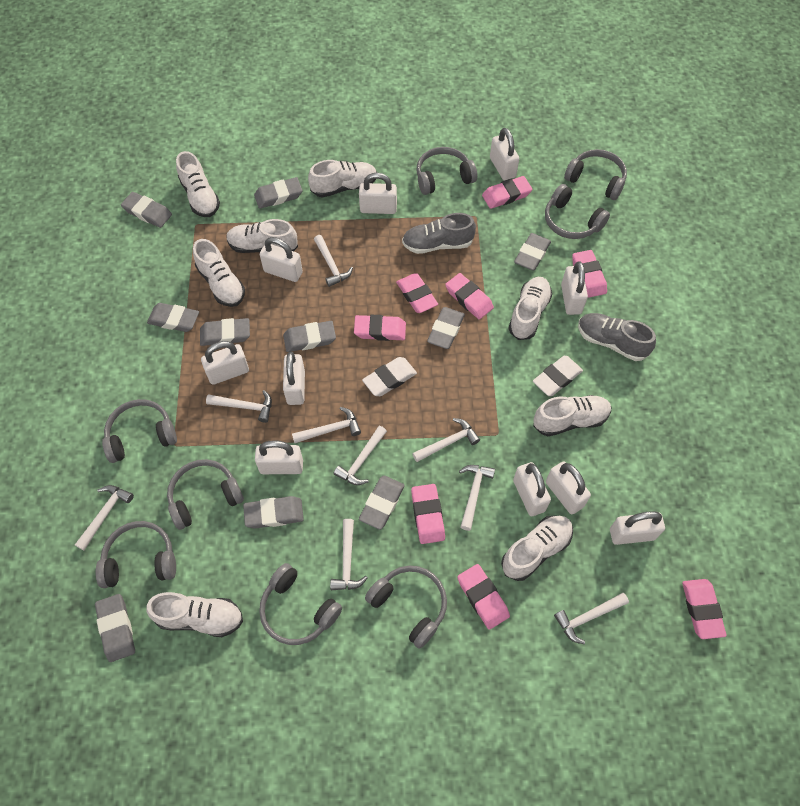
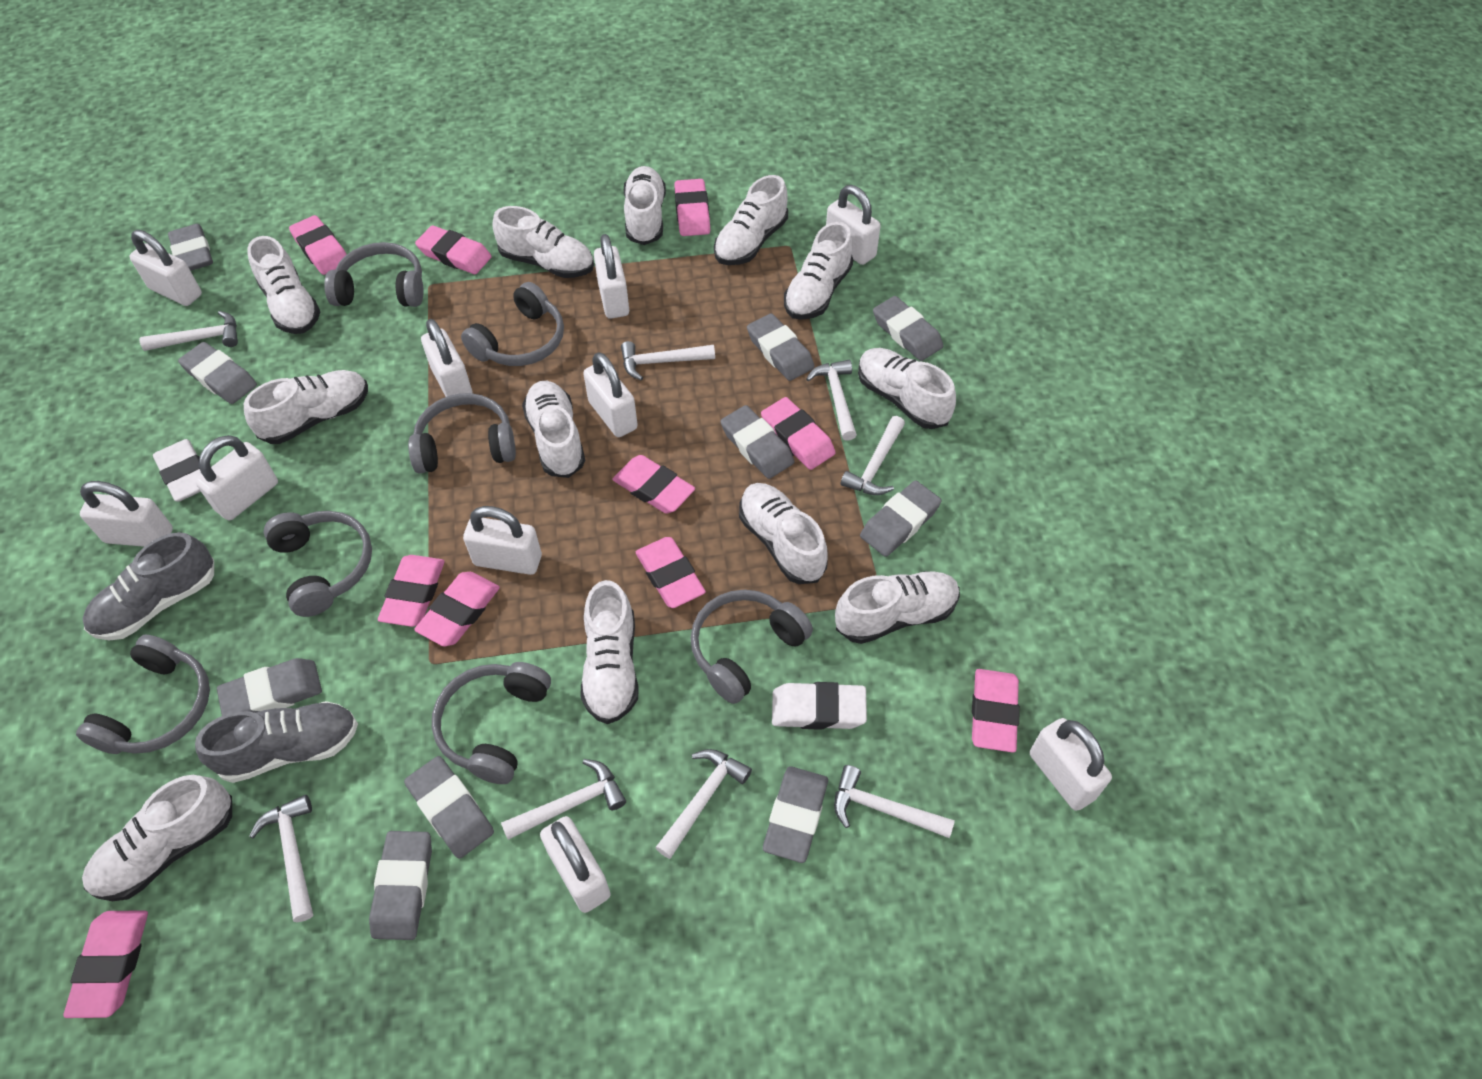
grey headphones: 8 -> 7
pink eraser: 8 -> 10
white hammer: 9 -> 8
white shoe: 8 -> 12

